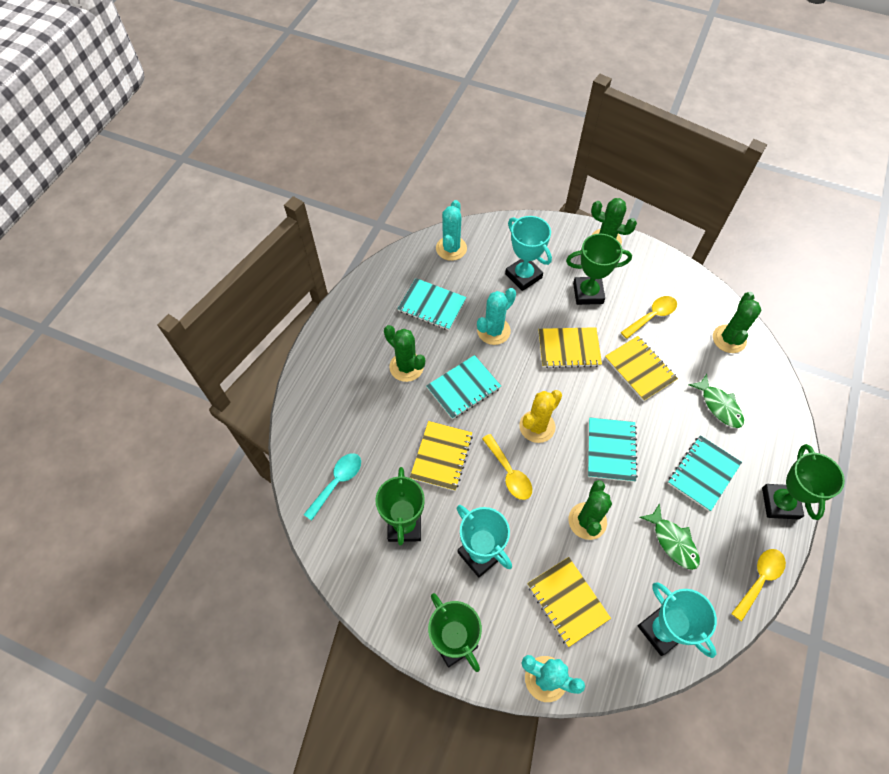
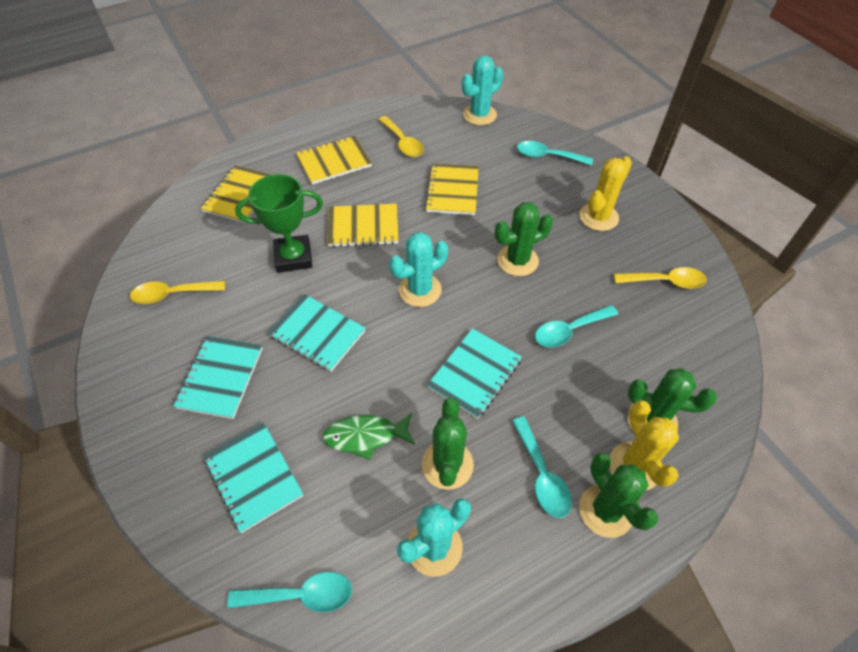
green fish: 2 -> 1
green trophy: 4 -> 1
turquoise spoon: 1 -> 4
turquoise trophy: 3 -> 0
yellow cactus: 1 -> 2

